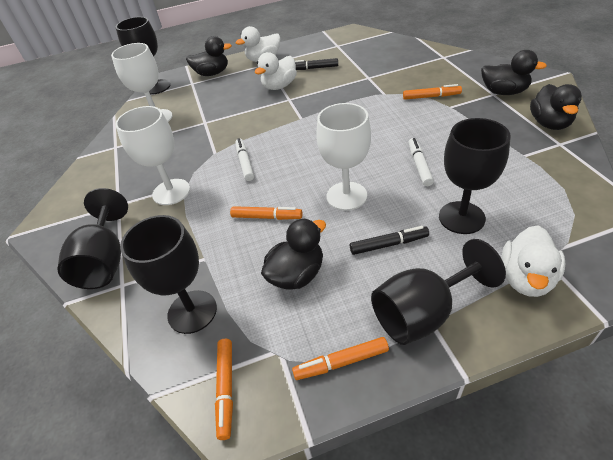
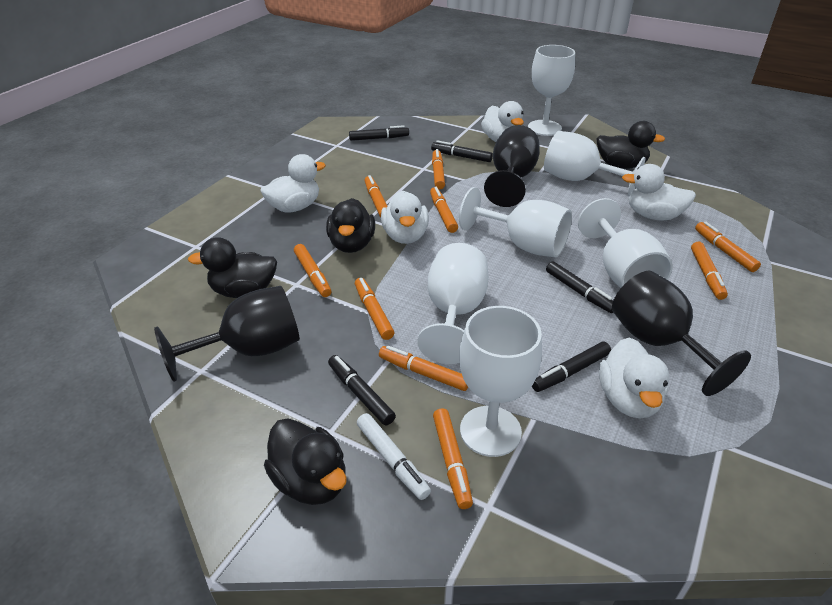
black goblet: 5 -> 3
black marker: 2 -> 5
orange marker: 4 -> 9
white duck: 3 -> 5
white goblet: 3 -> 6
white marker: 2 -> 1

